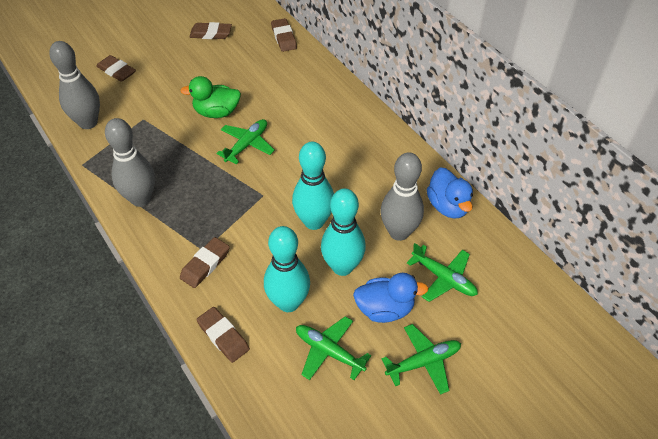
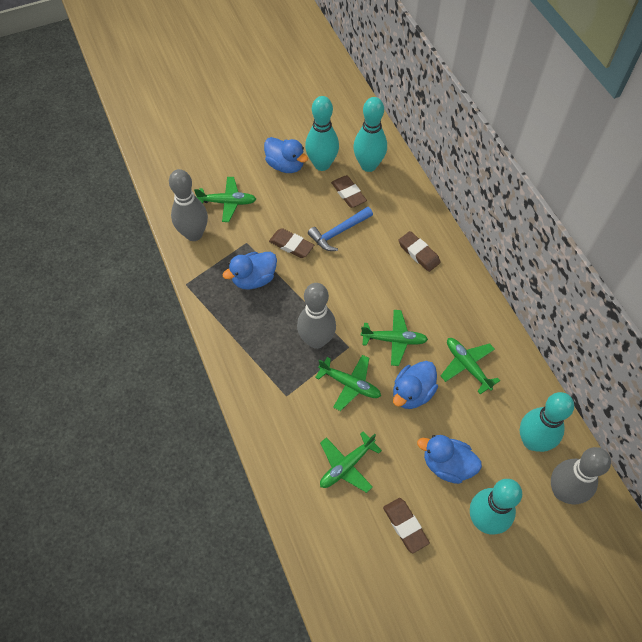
blue duck: 2 -> 4
blue hammer: 0 -> 1
brown eraser: 5 -> 4
green duck: 1 -> 0
green plane: 4 -> 5
turquoise bowling pin: 3 -> 4

